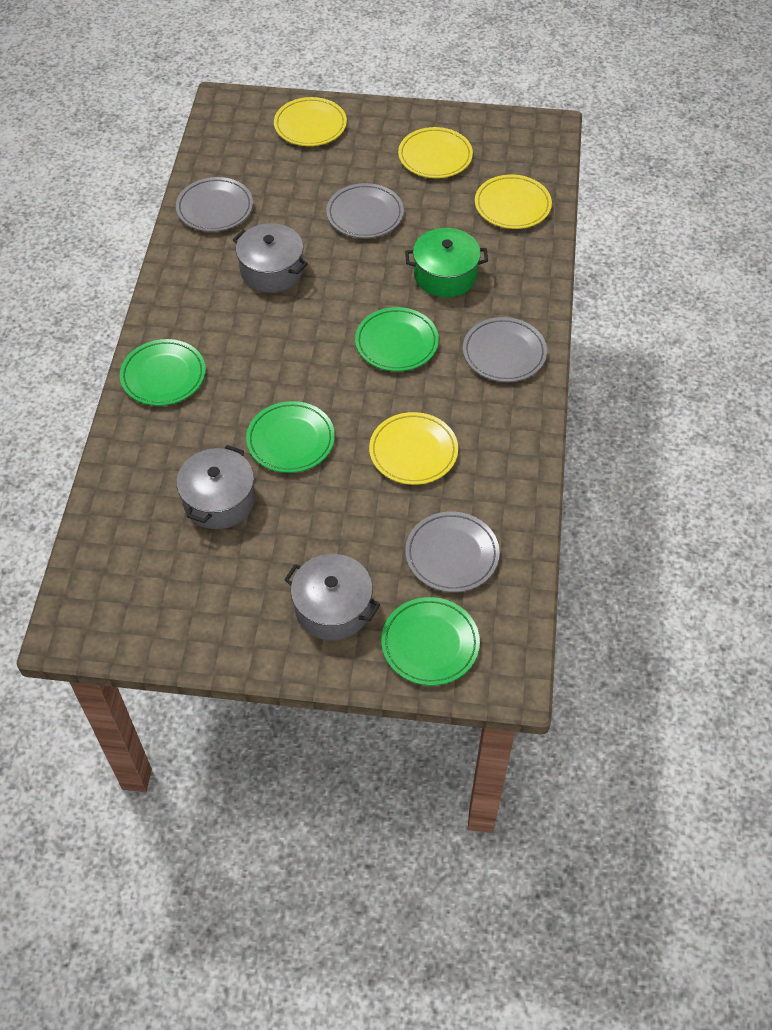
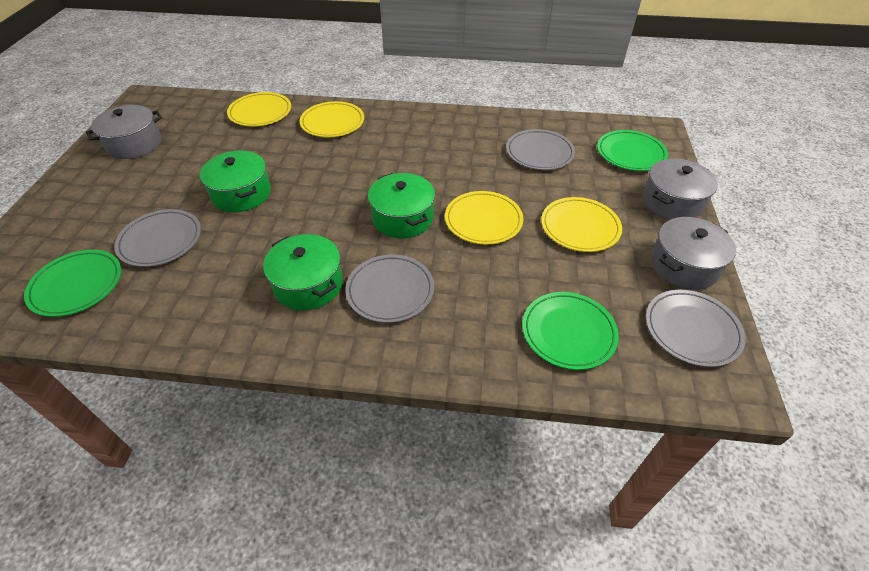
green plate: 4 -> 3
green pot: 1 -> 3

